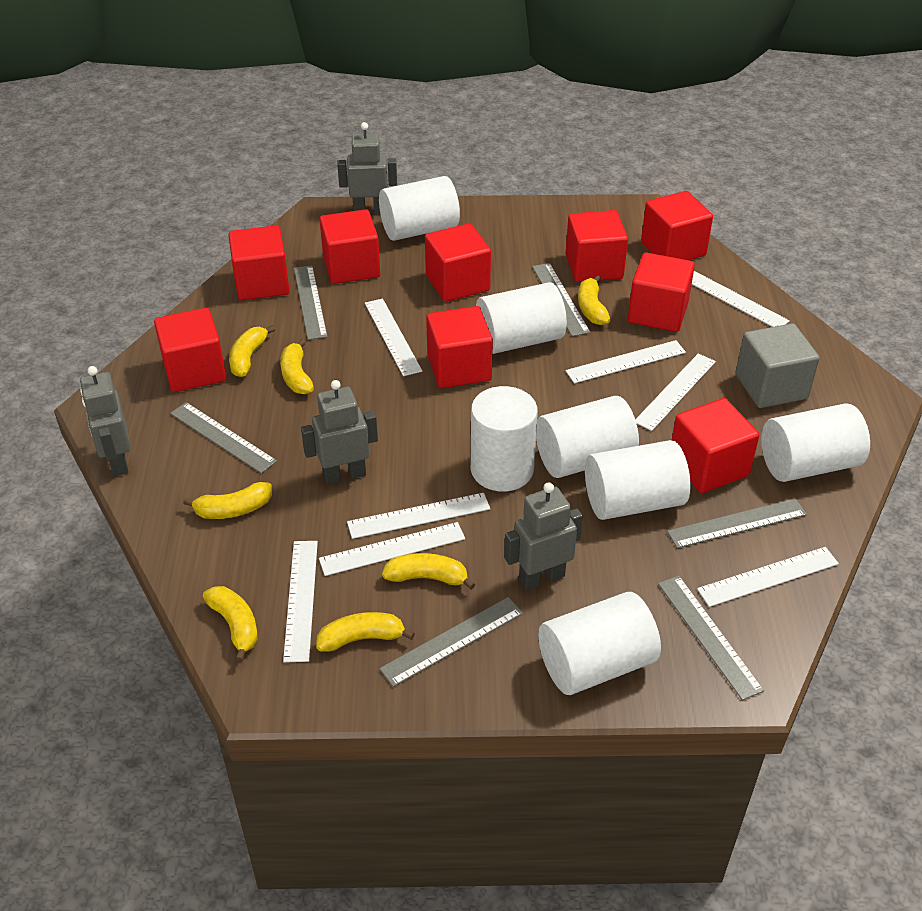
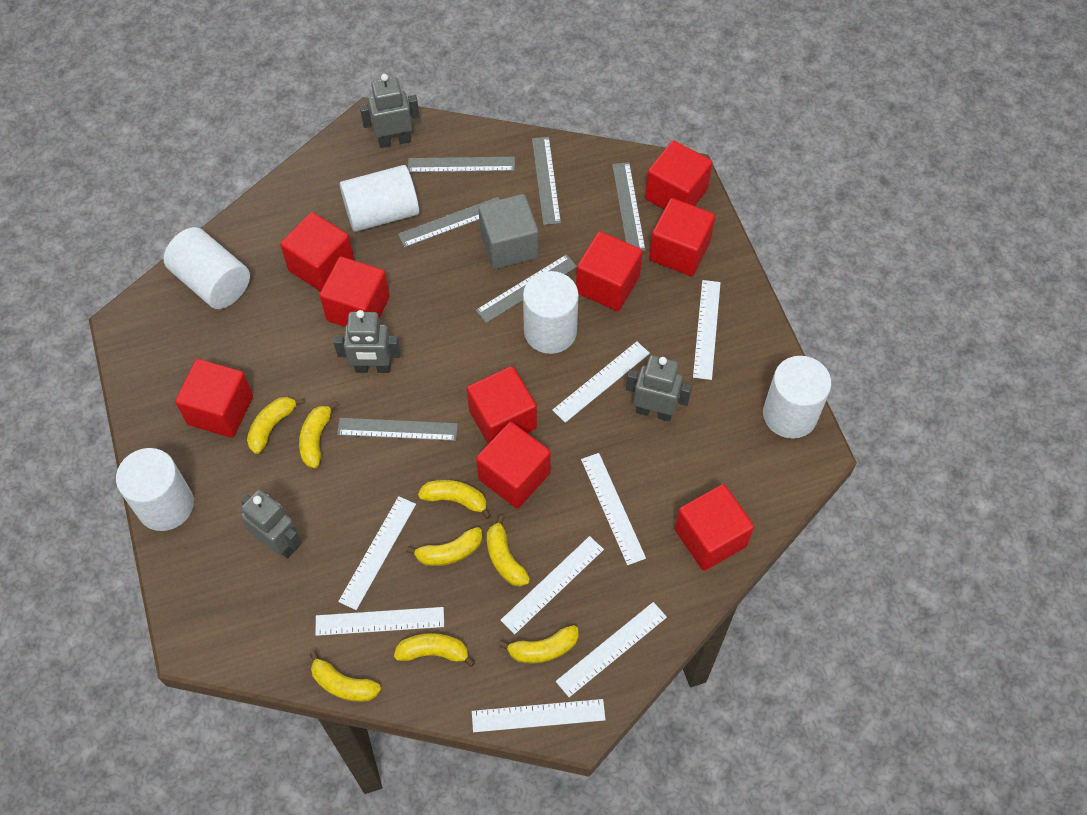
white cylinder: 7 -> 5
yellow banana: 7 -> 8

